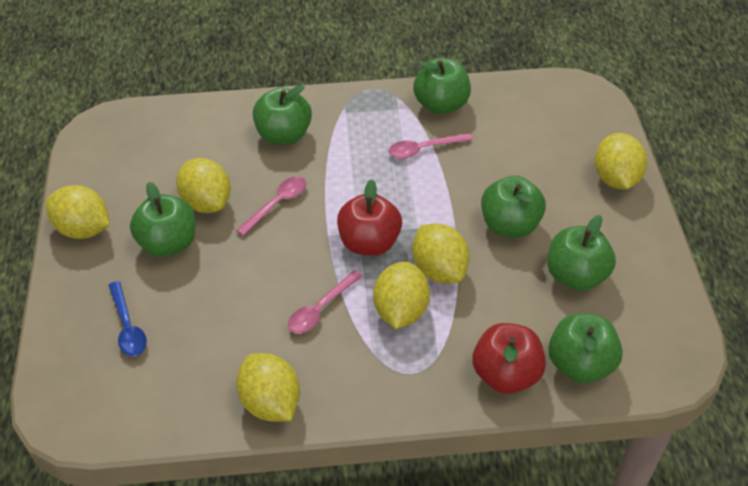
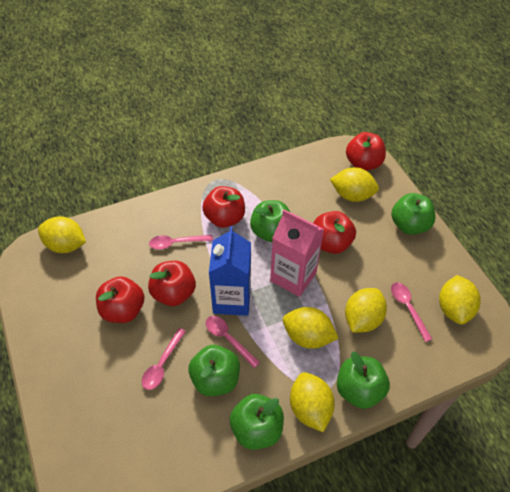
blue carton: 0 -> 1
blue spoon: 1 -> 0
green apple: 6 -> 5
pink carton: 0 -> 1
pink spoon: 3 -> 4
red apple: 2 -> 5

